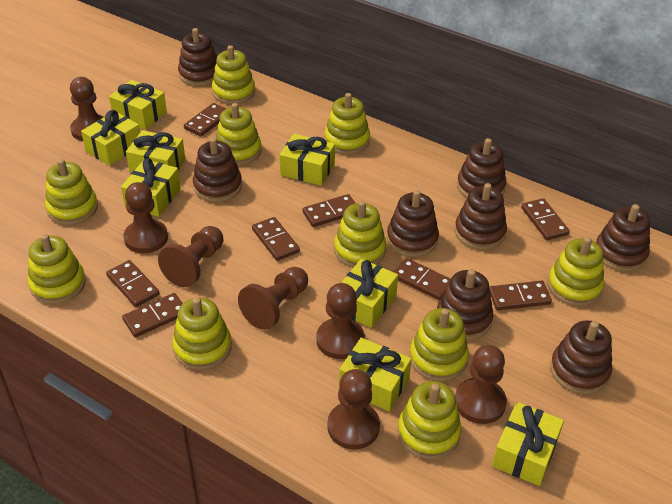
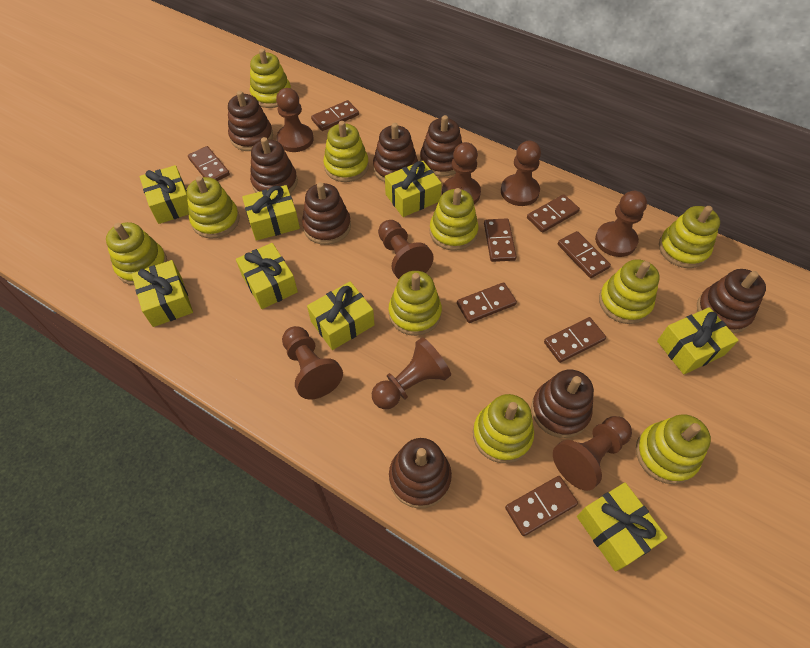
brown pawn: 7 -> 8

